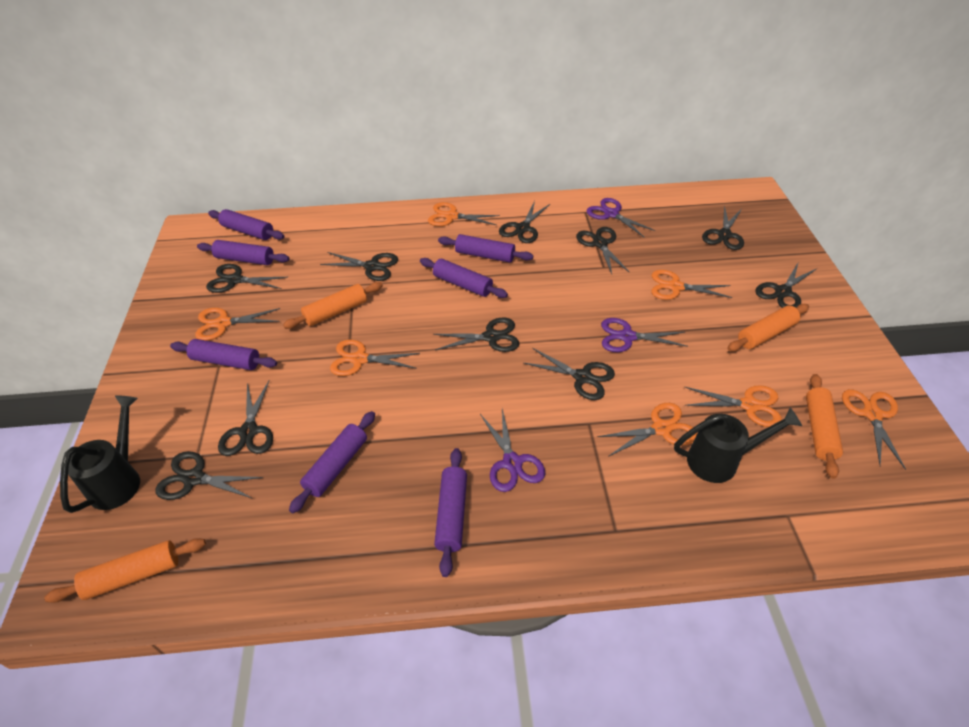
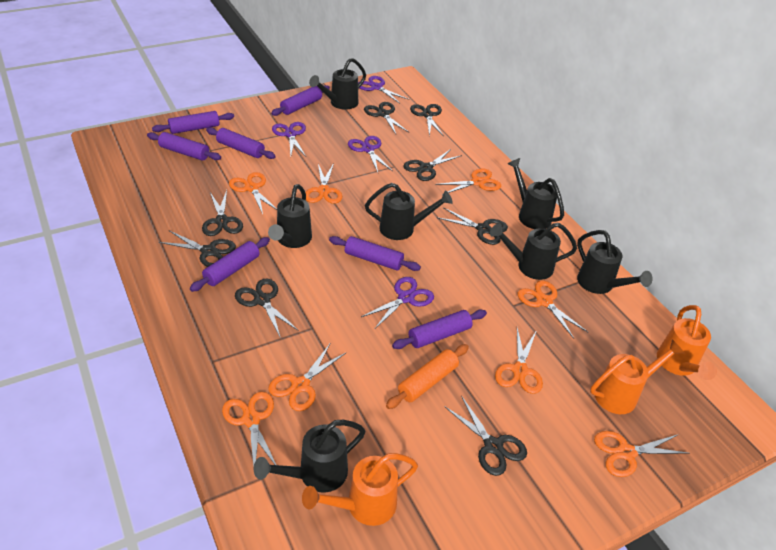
black scissors: 10 -> 8
black watering can: 2 -> 7
orange rolling pin: 4 -> 1
orange scissors: 7 -> 8
orange watering can: 0 -> 3
purple scissors: 3 -> 4

